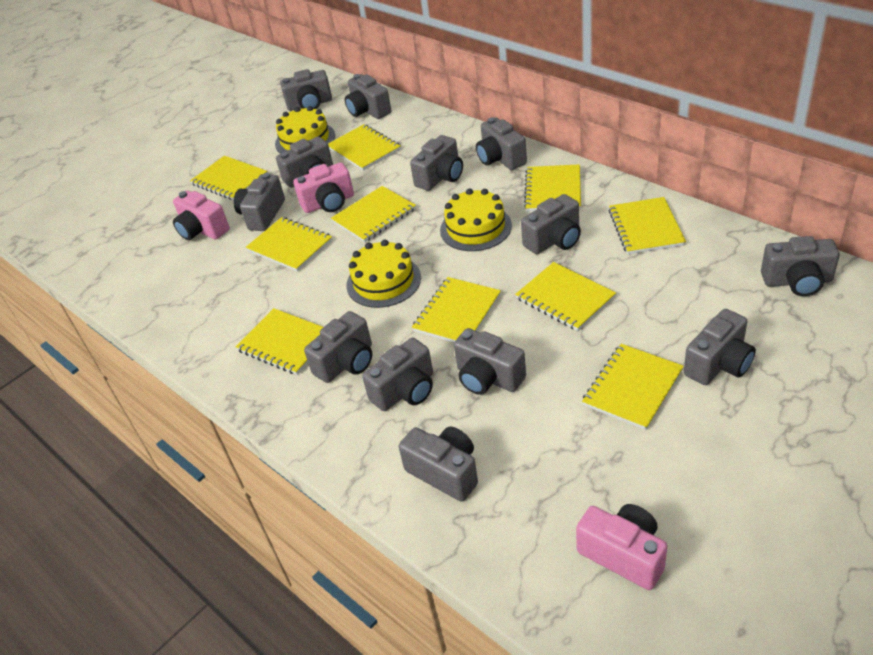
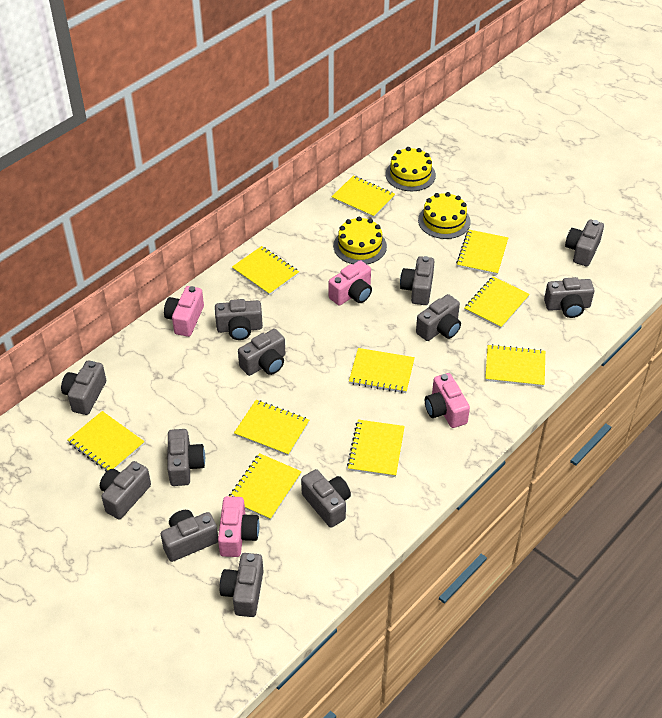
grey camera: 13 -> 12
pink camera: 3 -> 4

